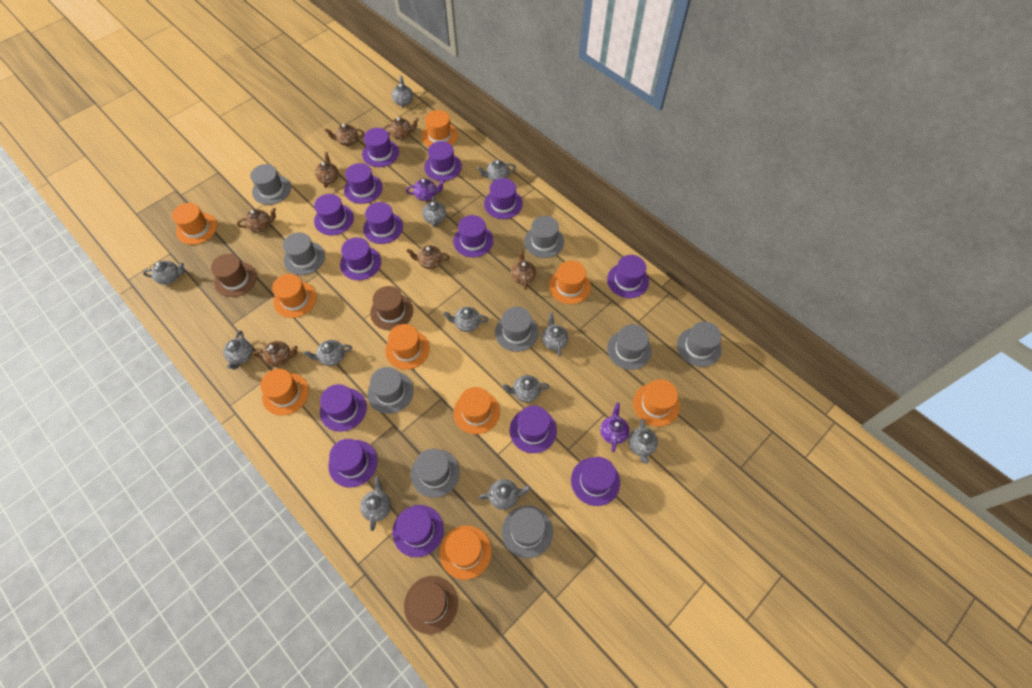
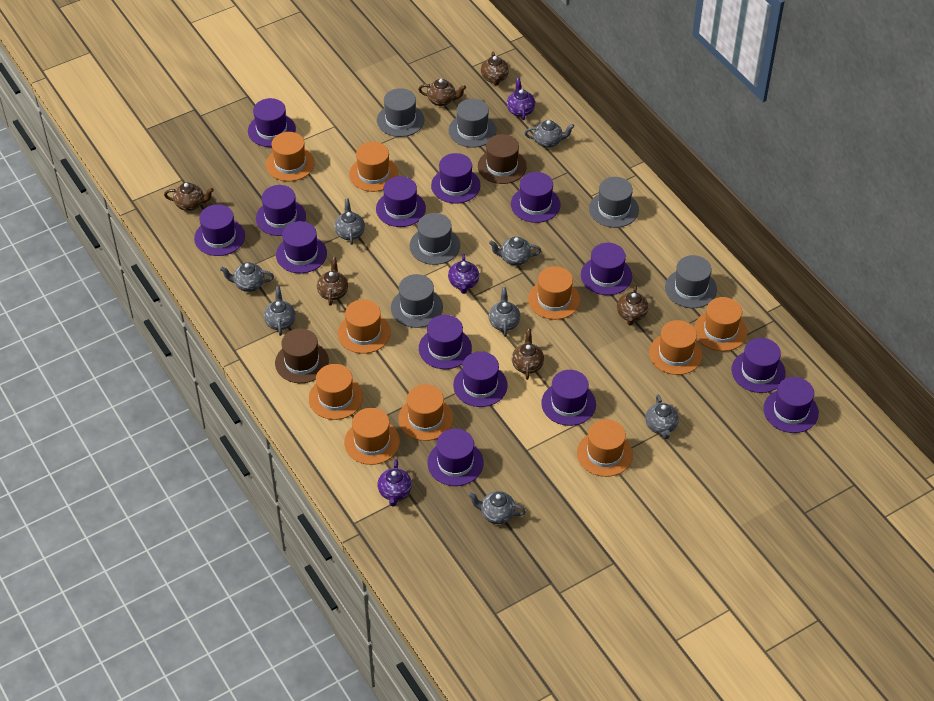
brown hat: 3 -> 2
brown teapot: 7 -> 6
grey hat: 9 -> 6
grey teapot: 12 -> 8
orange hat: 9 -> 10
purple teapot: 2 -> 3

